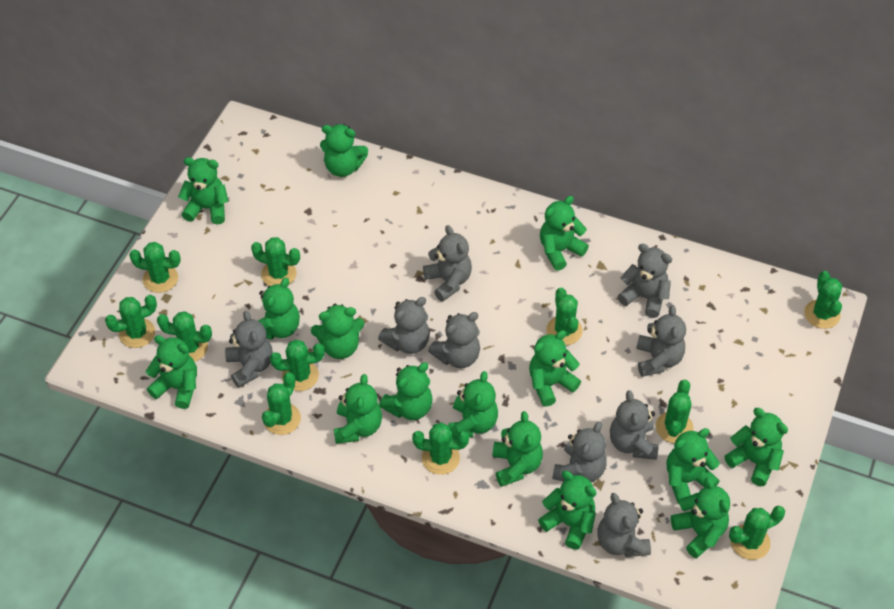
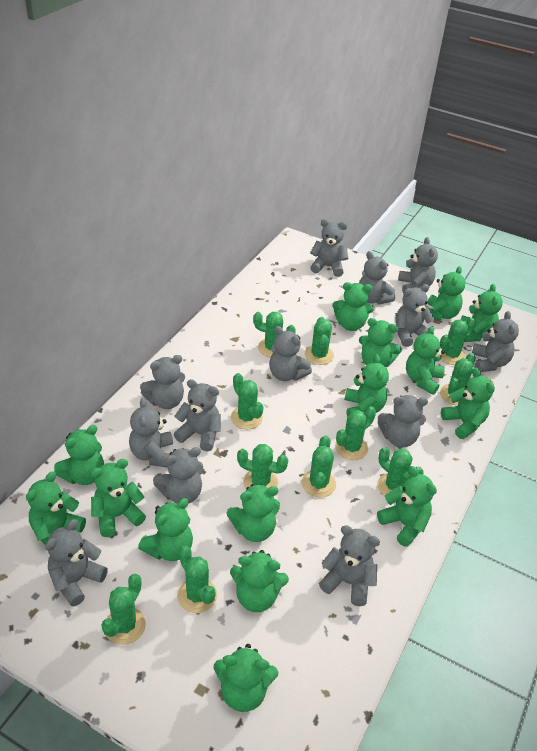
grey teddy bear: 9 -> 13

